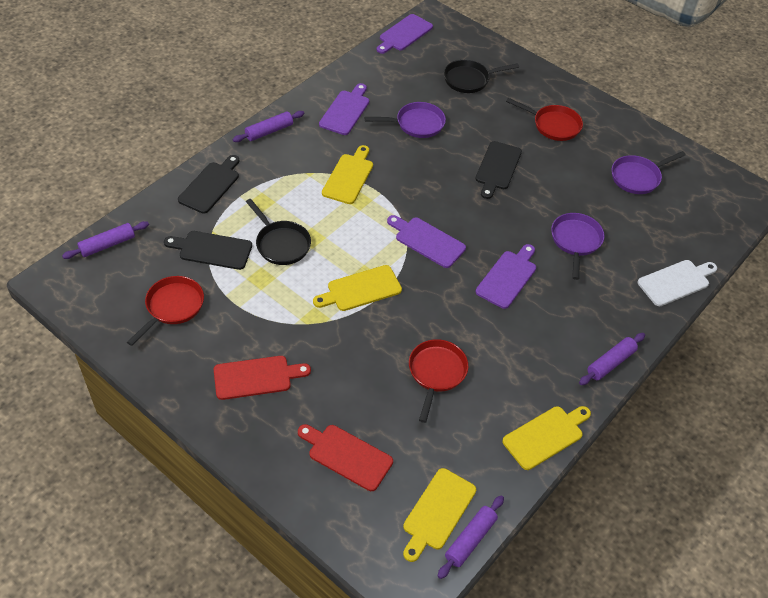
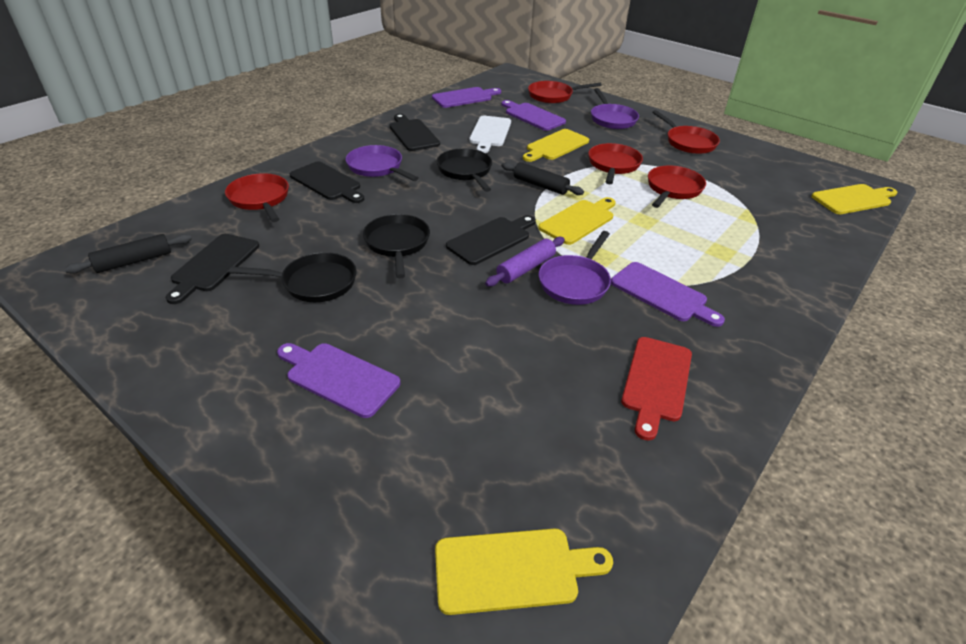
black cutting board: 3 -> 4
black pan: 2 -> 3
black rolling pin: 0 -> 2
purple rolling pin: 4 -> 1
red cutting board: 2 -> 1
red pan: 3 -> 5

